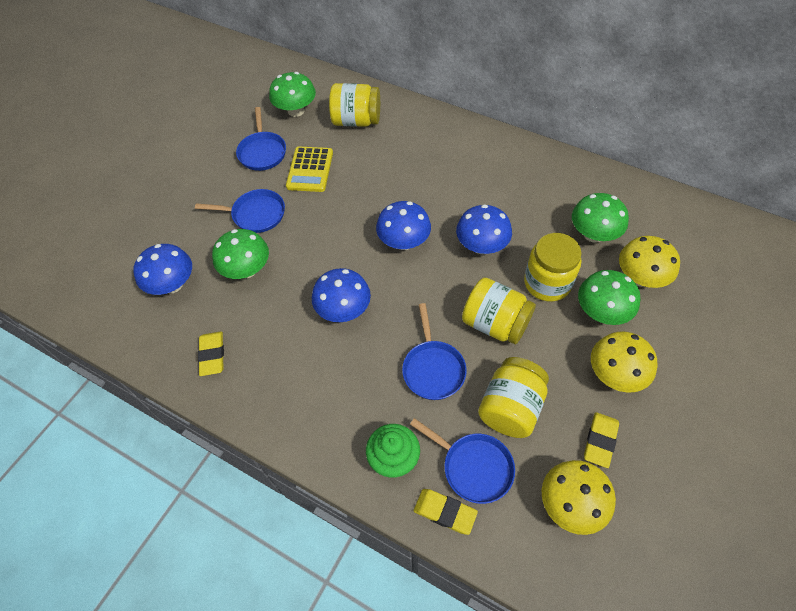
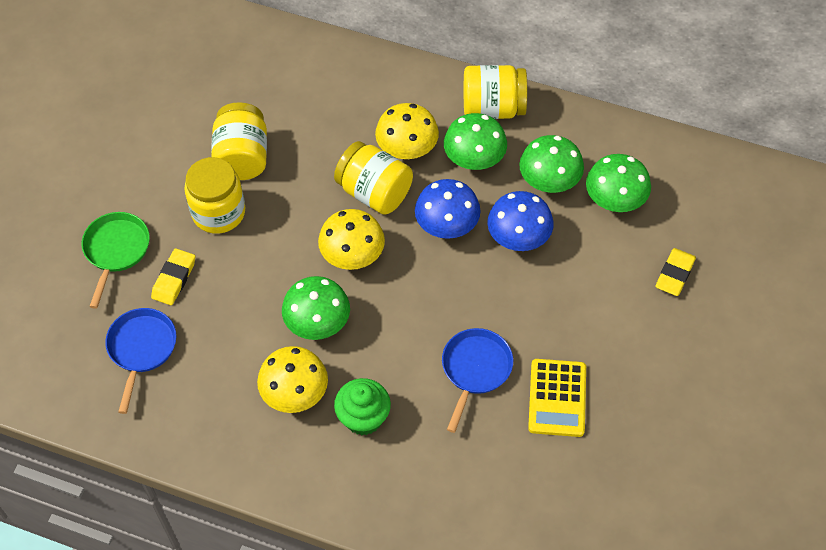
blue mushroom: 4 -> 2
blue pan: 4 -> 2
green pan: 0 -> 1
yellow eraser: 3 -> 2

